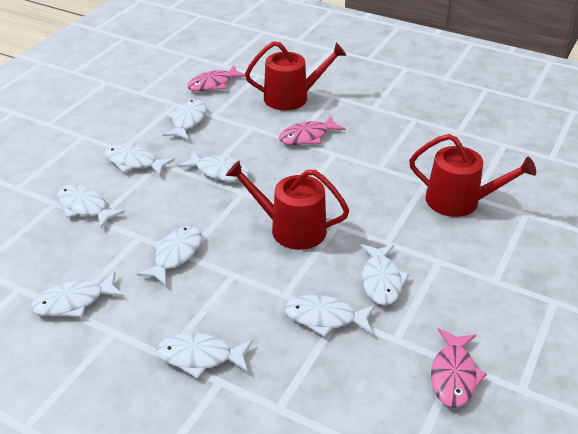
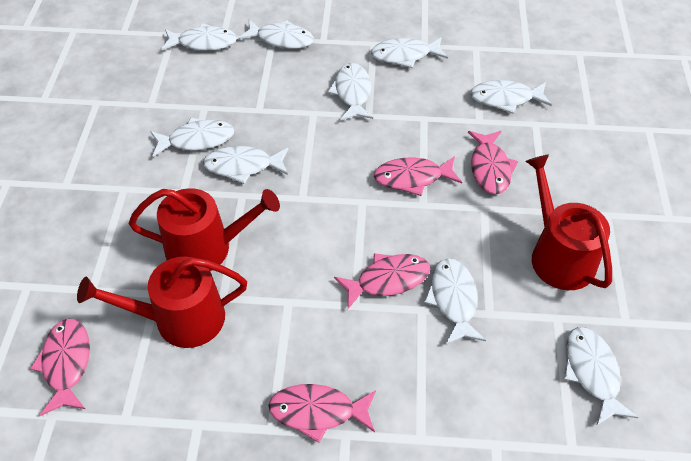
pink fish: 3 -> 5

